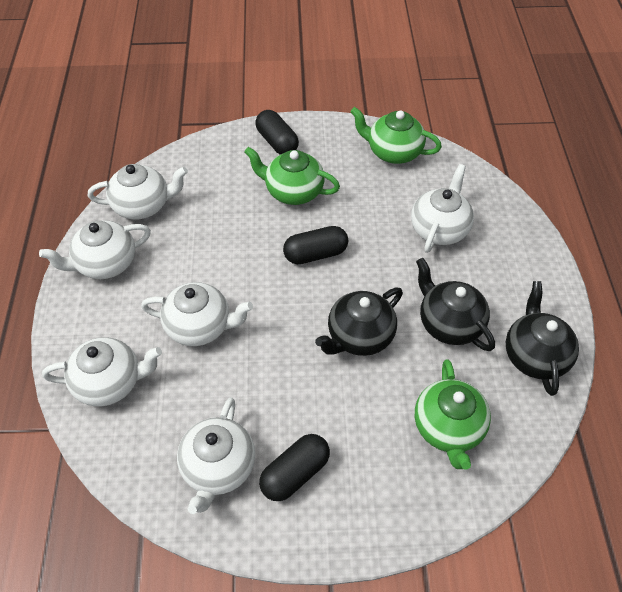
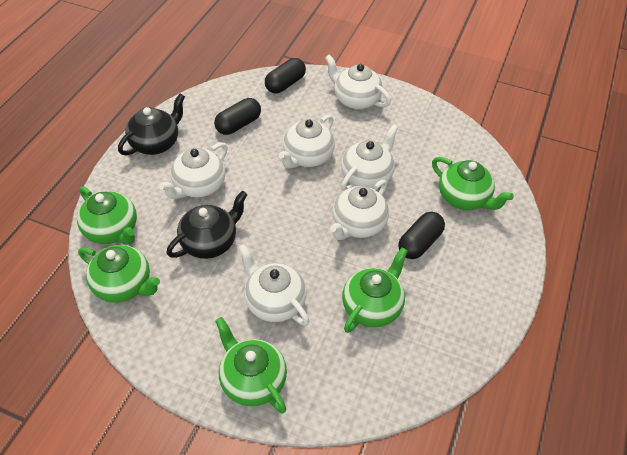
black teapot: 3 -> 2
green teapot: 3 -> 5

